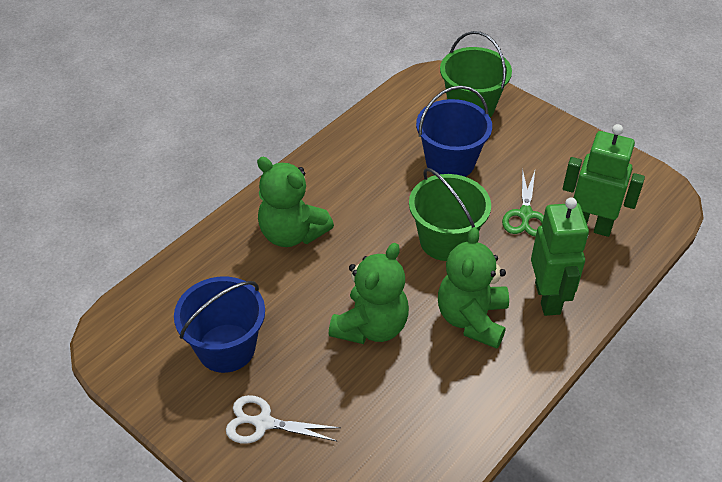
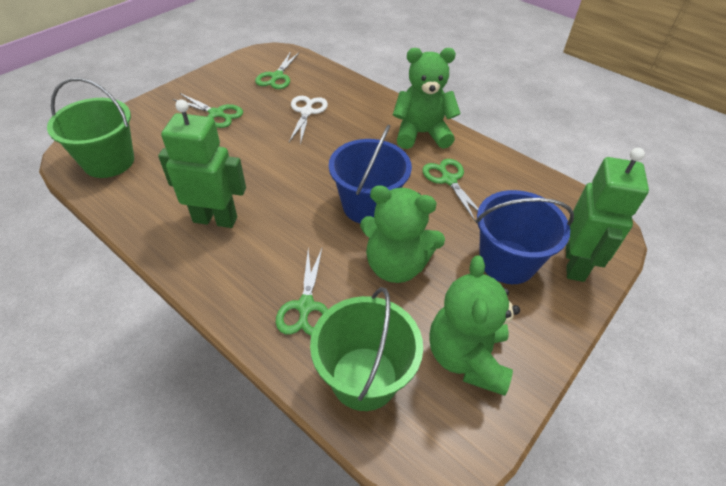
green scissors: 1 -> 4

